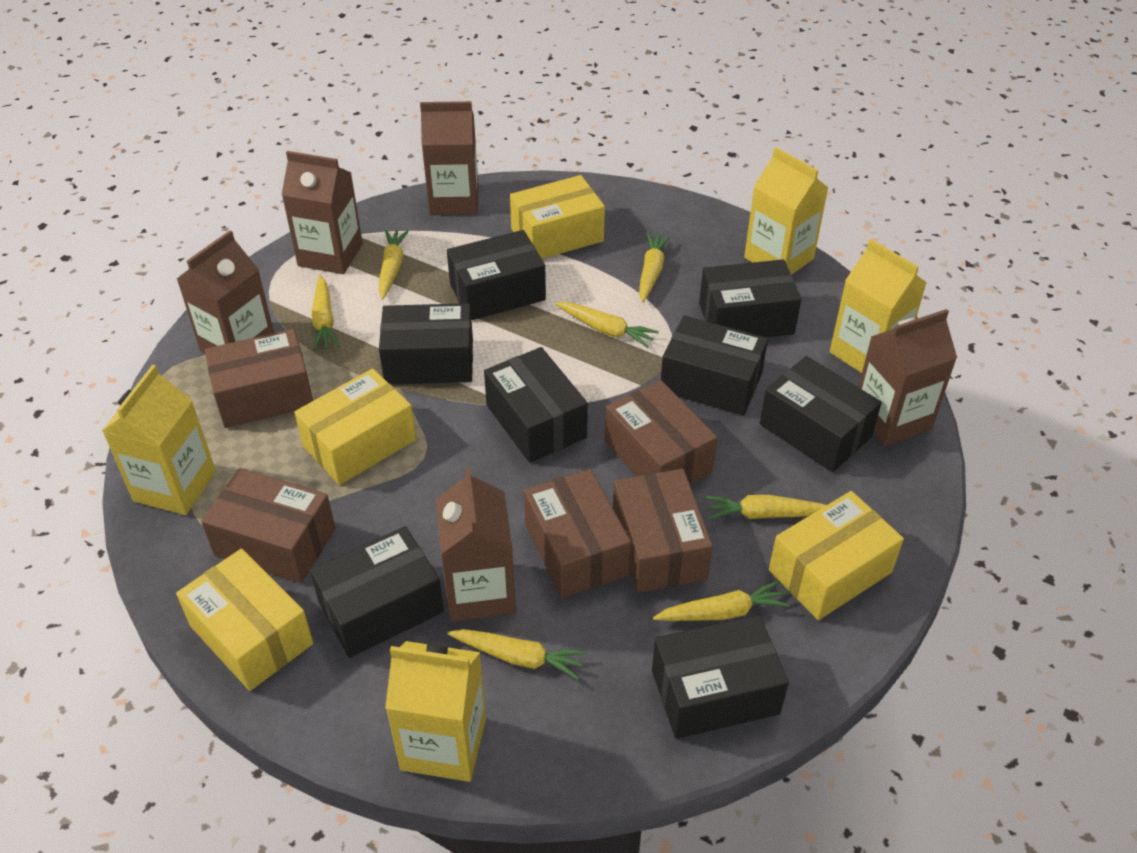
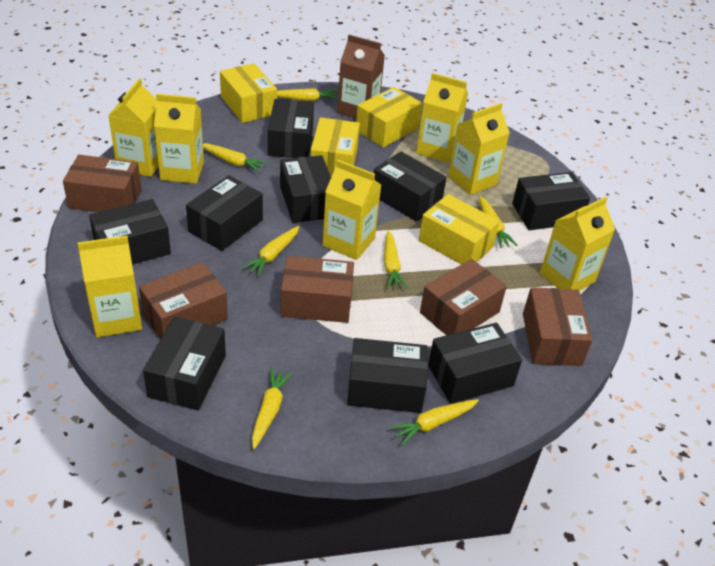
black box: 8 -> 9
brown carton: 5 -> 1
yellow carton: 4 -> 7

